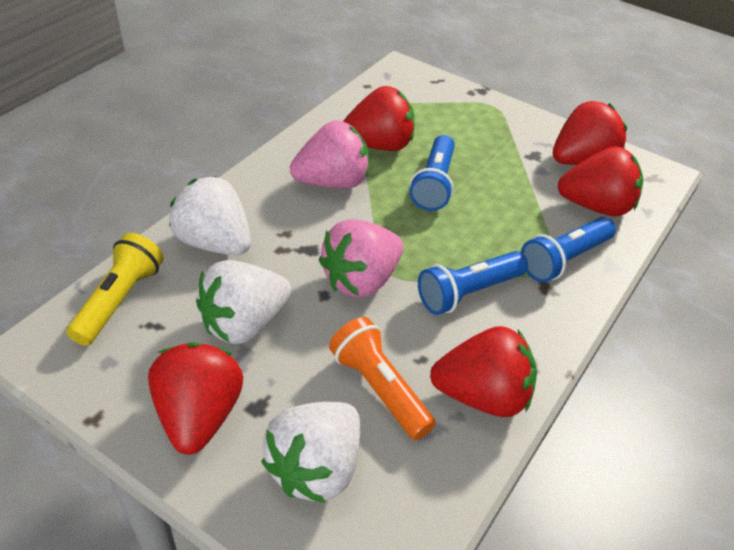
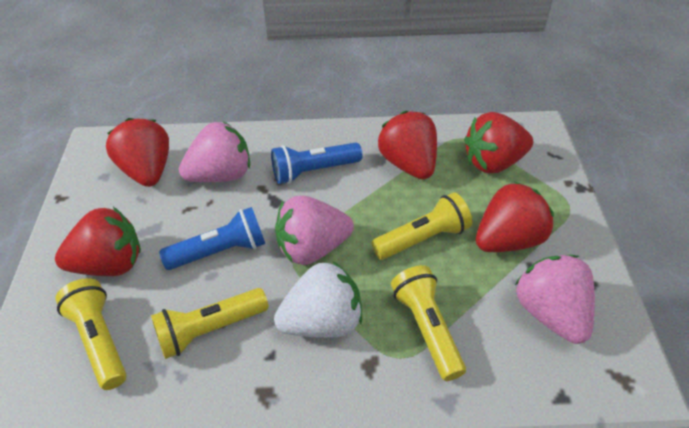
blue flashlight: 3 -> 2
orange flashlight: 1 -> 0
pink strawberry: 2 -> 3
white strawberry: 3 -> 1
yellow flashlight: 1 -> 4

